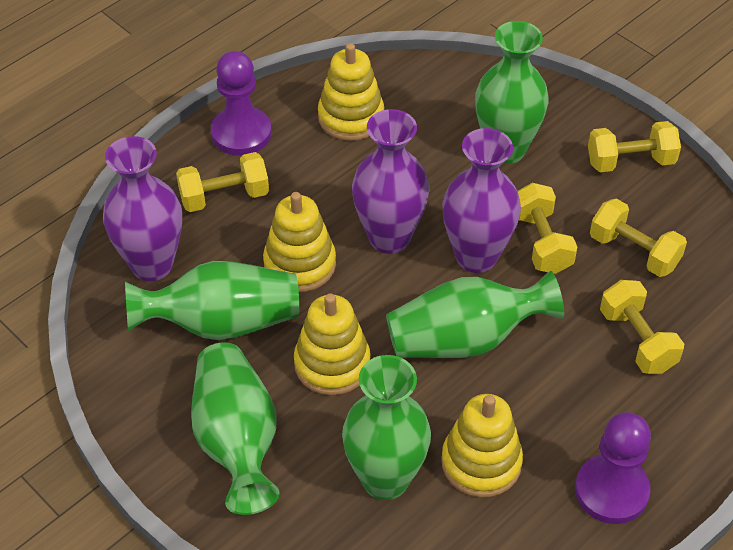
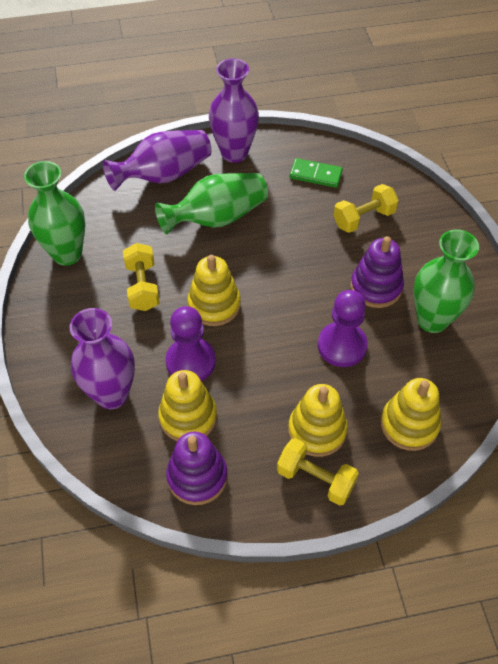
green domino: 0 -> 1
green vase: 5 -> 3
purple stacking toy: 0 -> 2
yellow dumbbell: 5 -> 3

